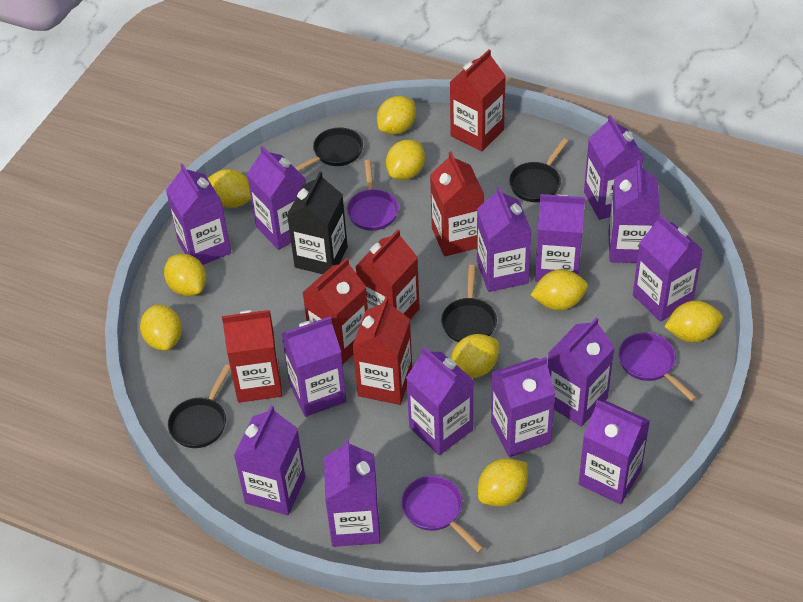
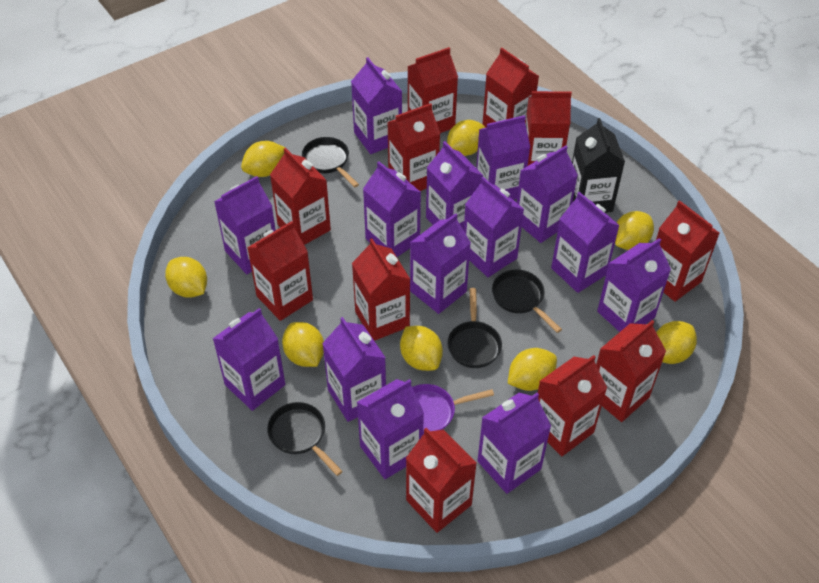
purple pan: 3 -> 1
red carton: 6 -> 11
yellow lemon: 9 -> 8

